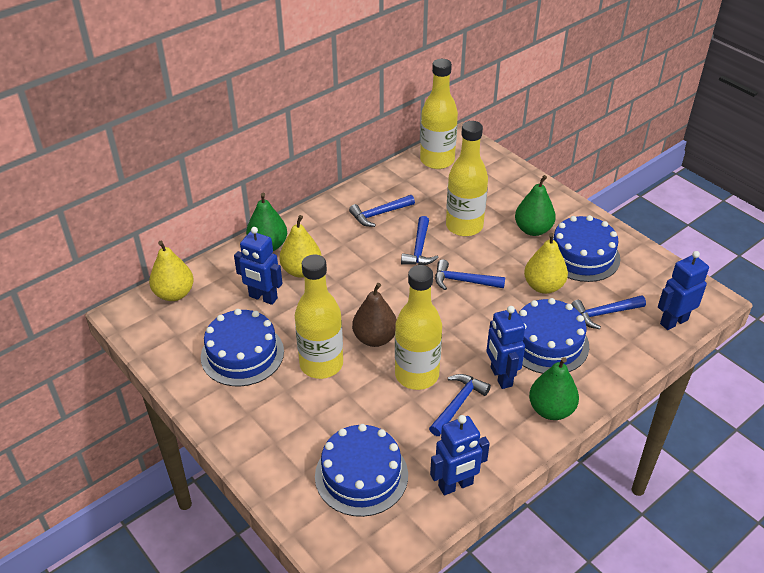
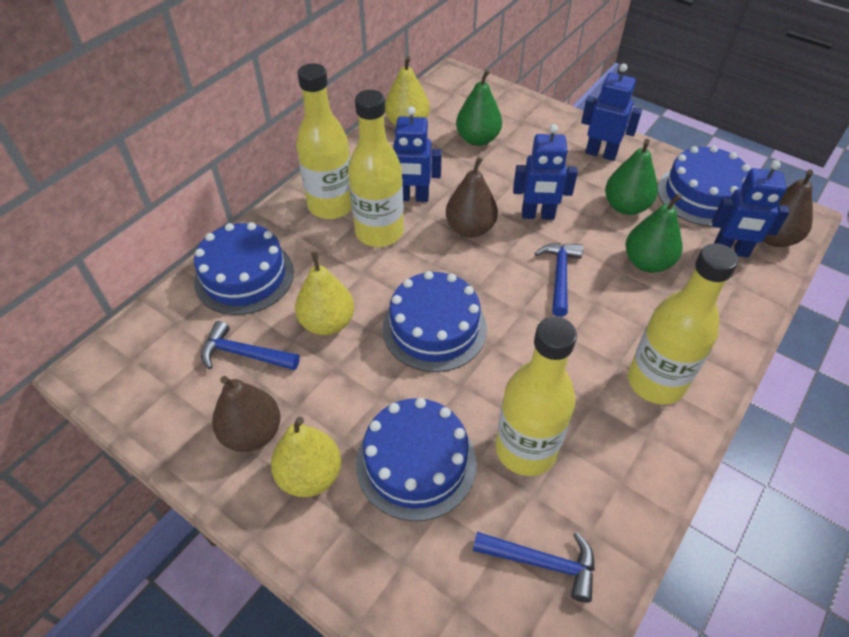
blue hammer: 5 -> 3
brown pear: 1 -> 3

